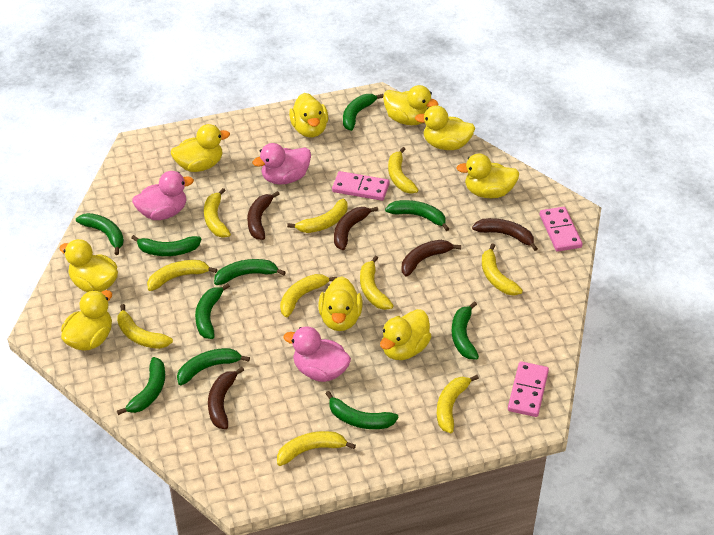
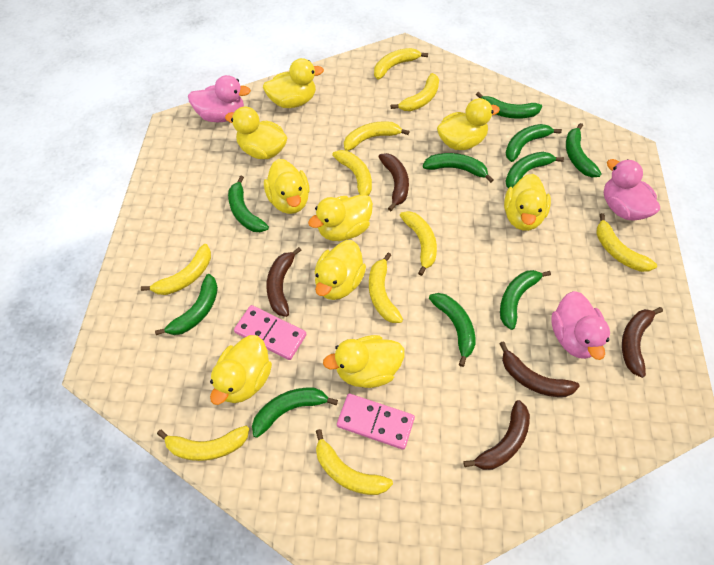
pink domino: 3 -> 2

